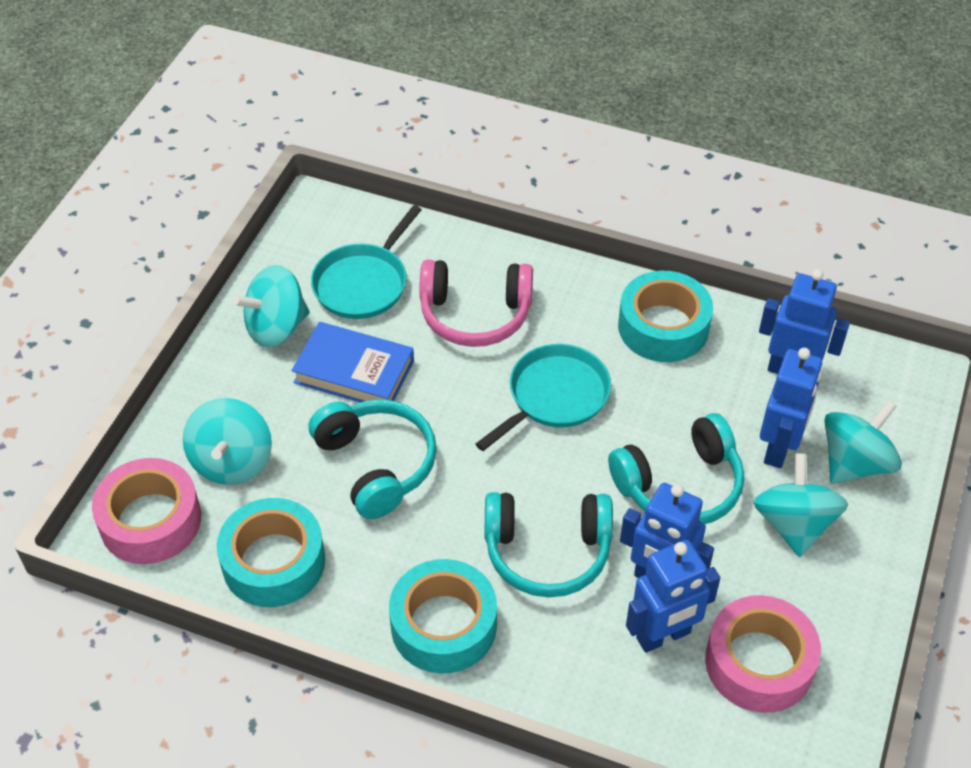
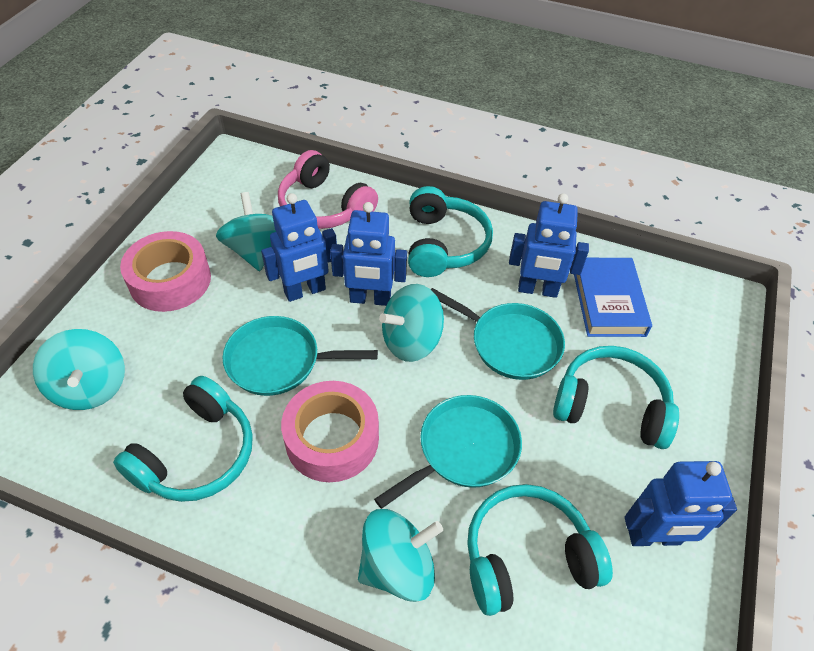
turquoise headphones: 3 -> 4
turquoise pan: 2 -> 3
turquoise tape: 3 -> 0

